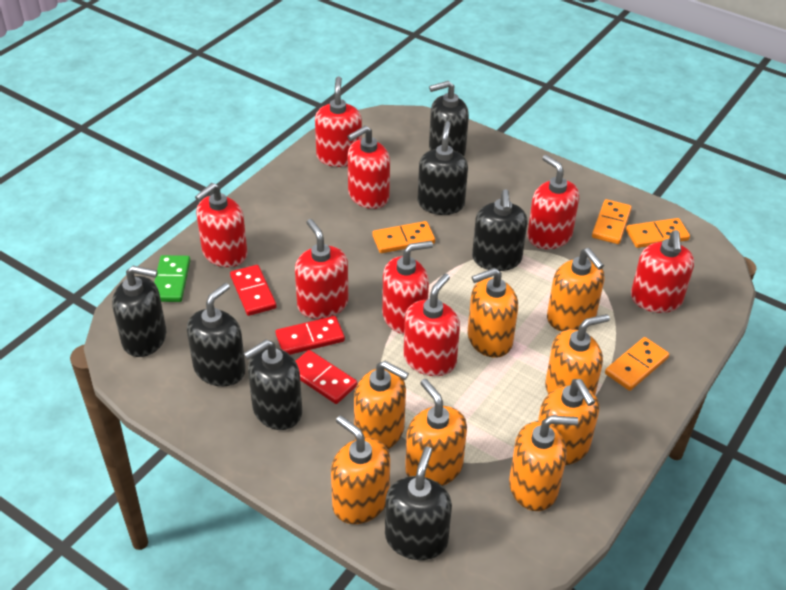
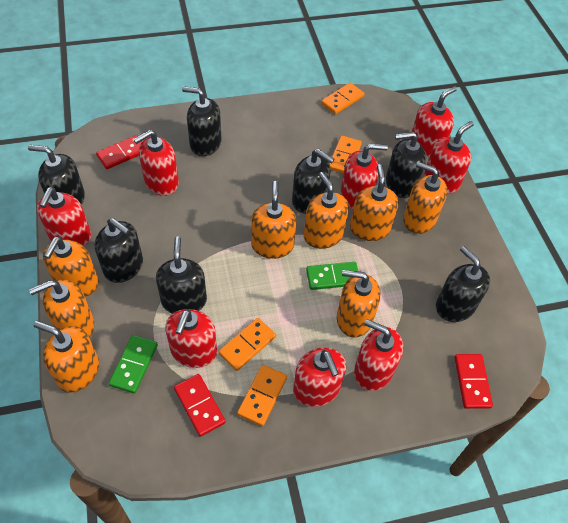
green domino: 1 -> 2

